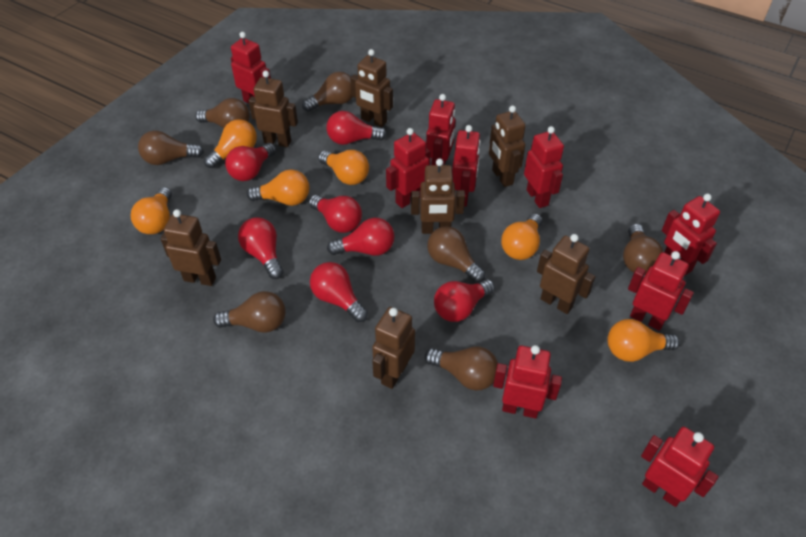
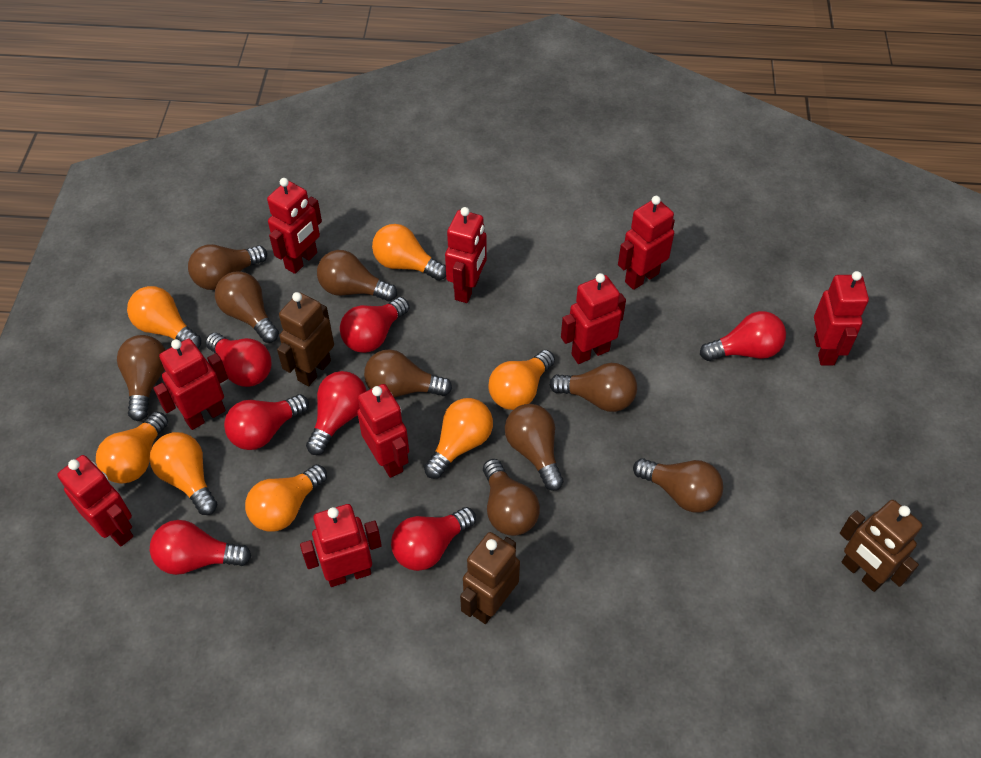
brown light bulb: 7 -> 9
brown robot: 7 -> 3
orange light bulb: 6 -> 7

